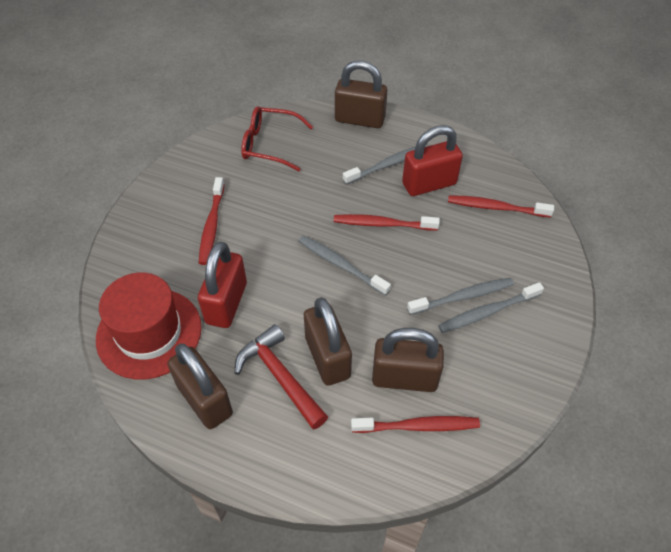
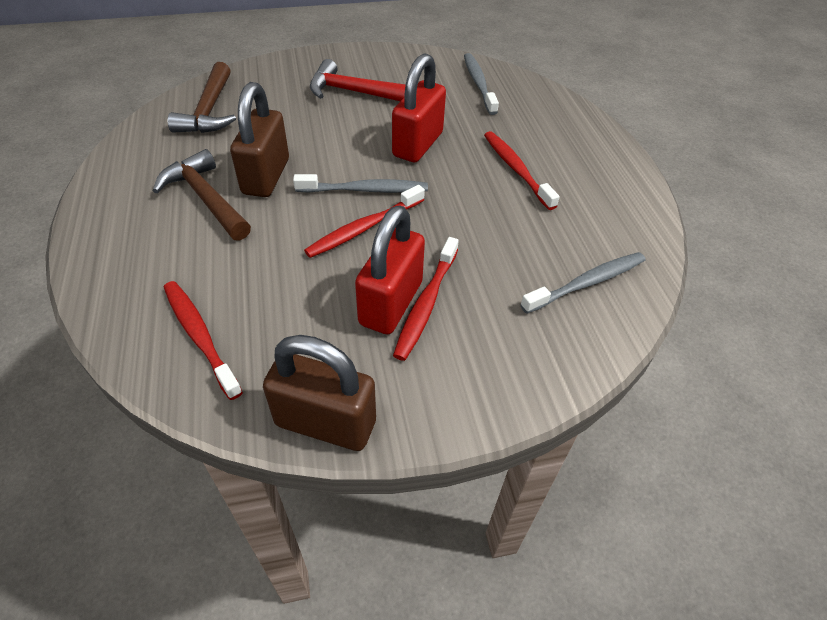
brown hammer: 0 -> 2
brown padlock: 4 -> 2
grey toothbrush: 4 -> 3
red glasses: 1 -> 0
red hat: 1 -> 0

